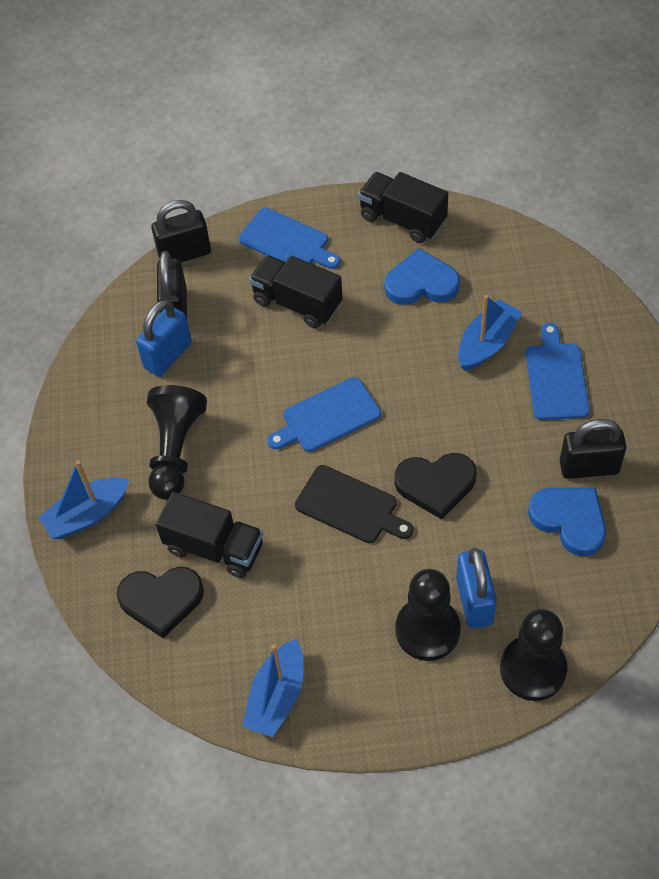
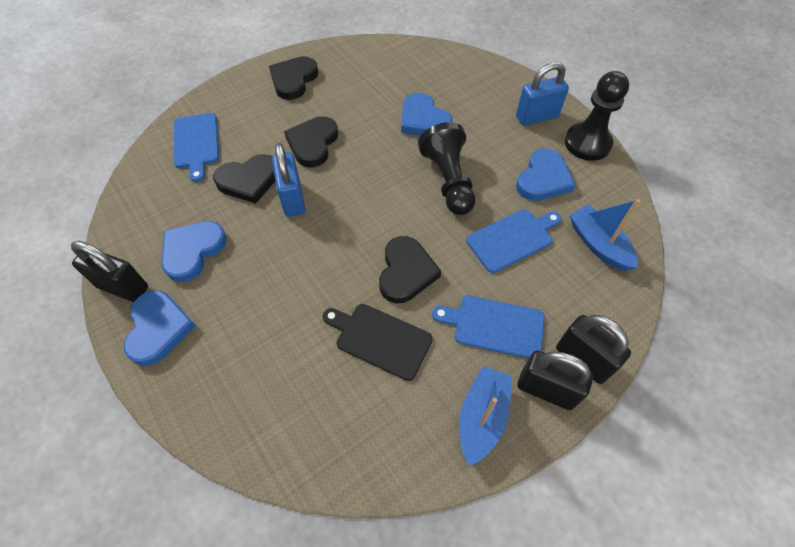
black heart: 2 -> 4
black pawn: 3 -> 2
black truck: 3 -> 0
blue boat: 3 -> 2
blue heart: 2 -> 4

